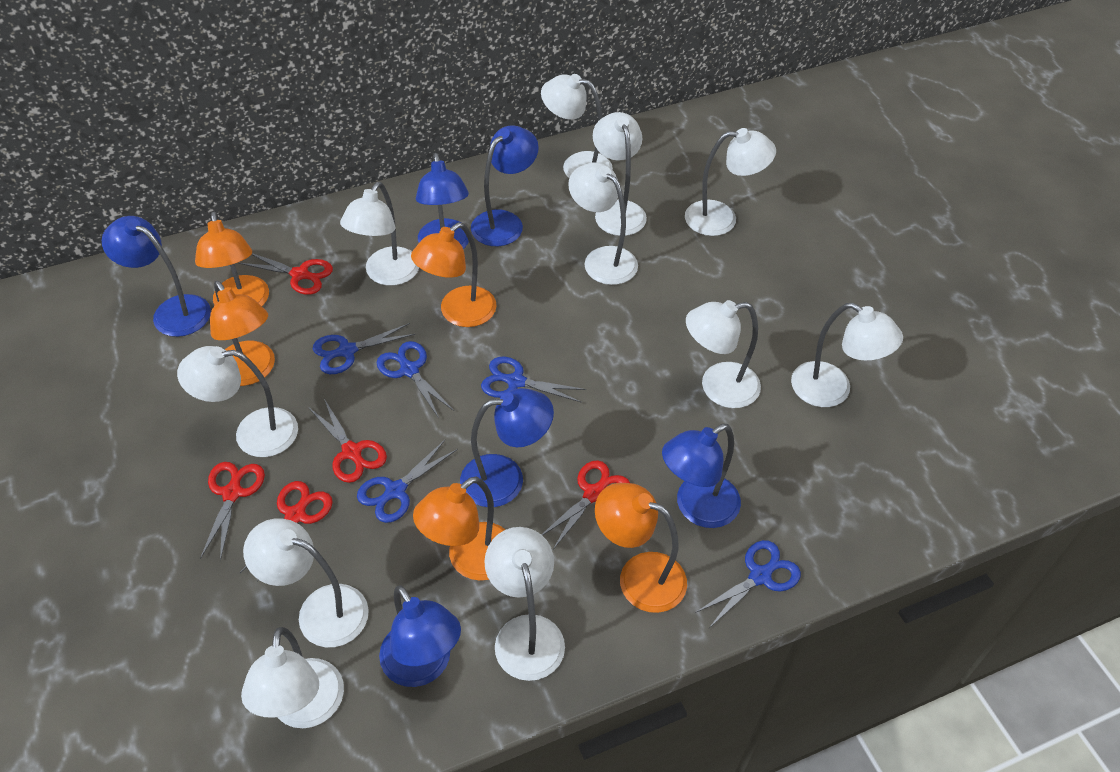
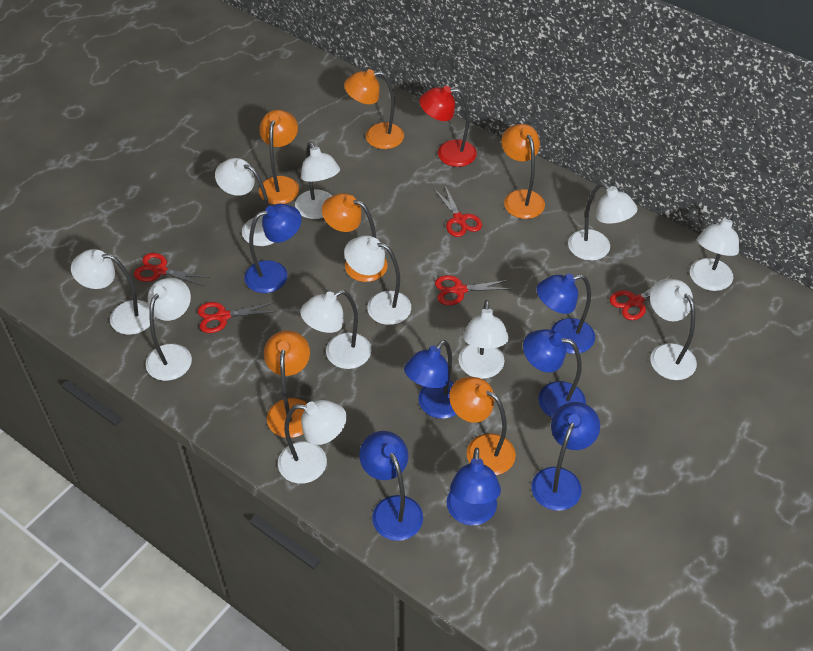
blue lamp: 6 -> 7
blue scissors: 5 -> 0
orange lamp: 5 -> 6
red lamp: 0 -> 1

